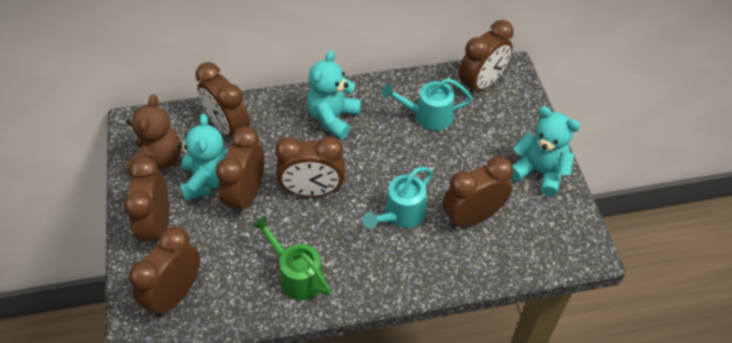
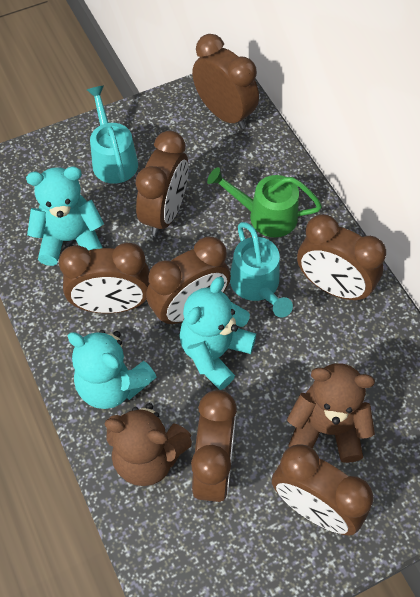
brown teddy bear: 1 -> 2

